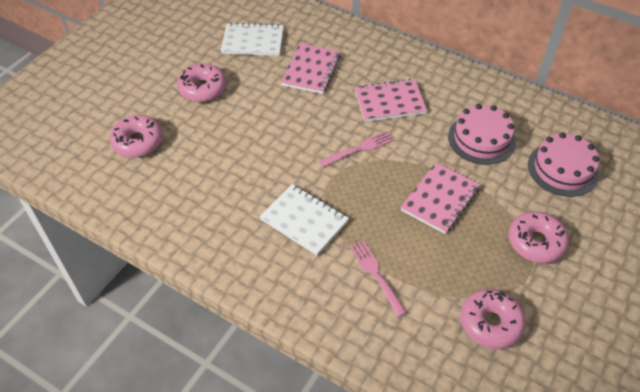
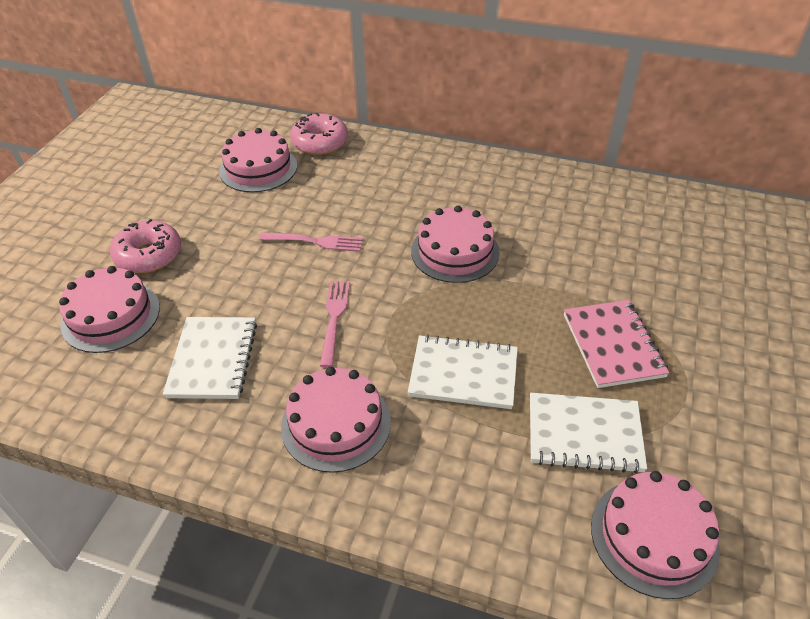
pink cake: 2 -> 5
pink donut: 4 -> 2
pink notebook: 3 -> 1
white notebook: 2 -> 3

